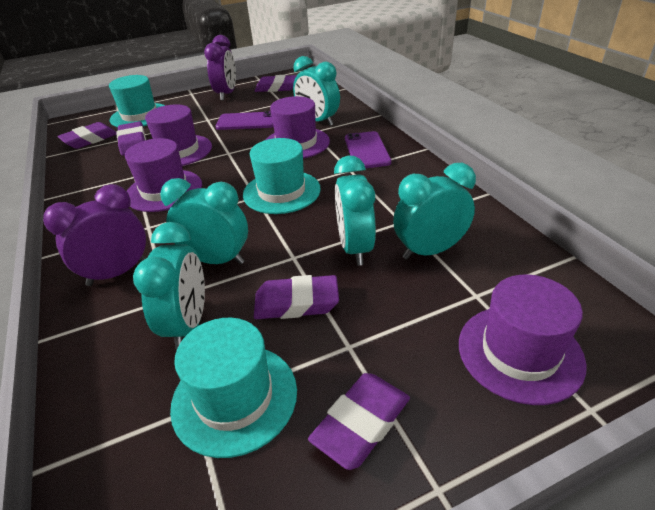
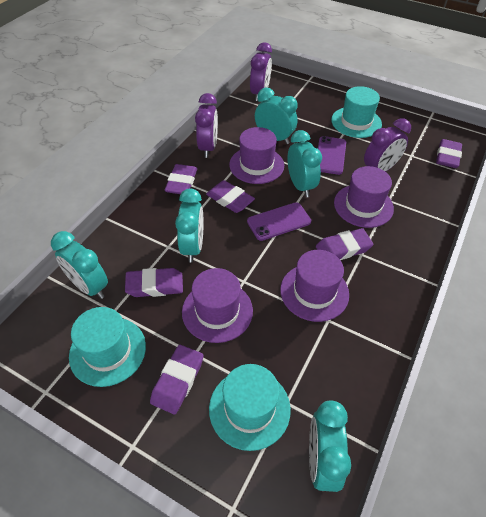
purple clock: 2 -> 3
purple eraser: 5 -> 6

